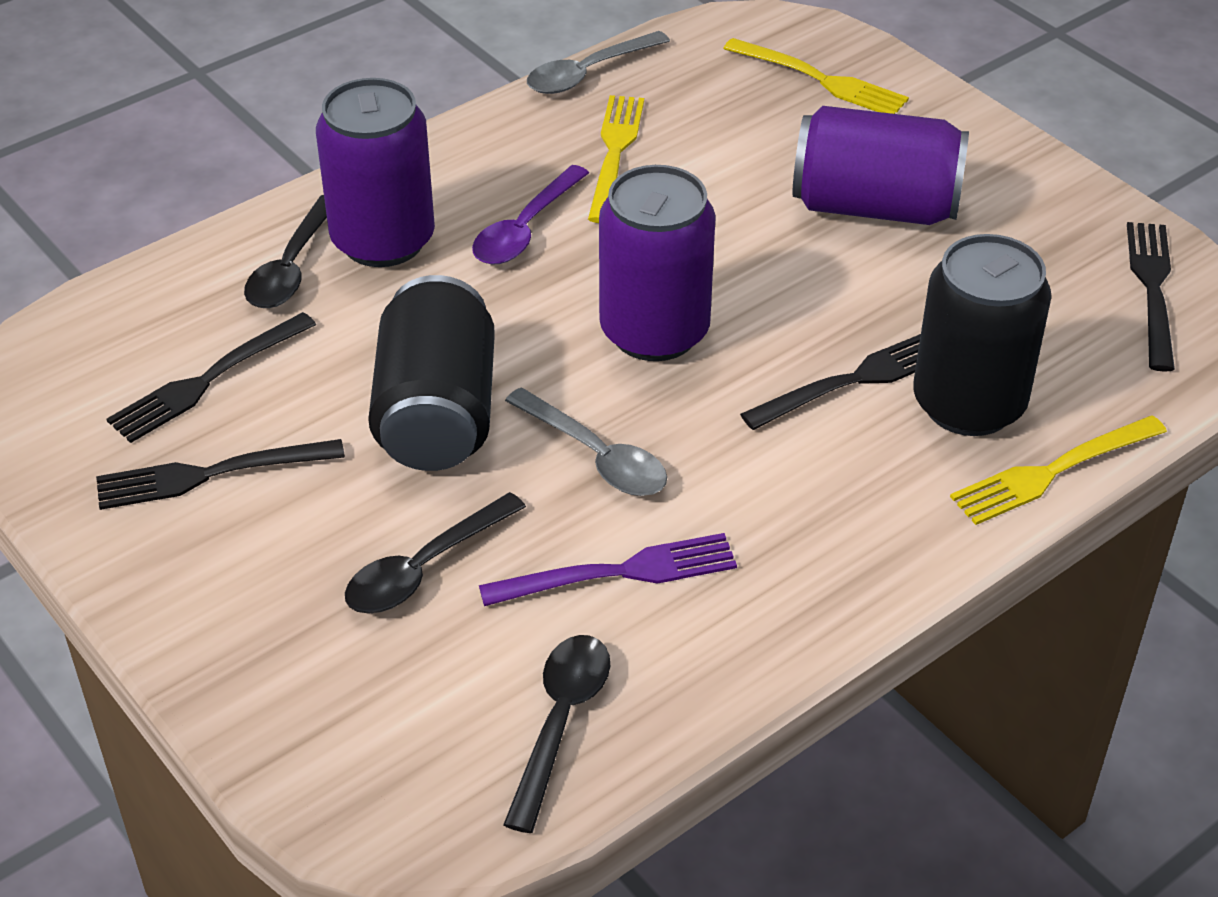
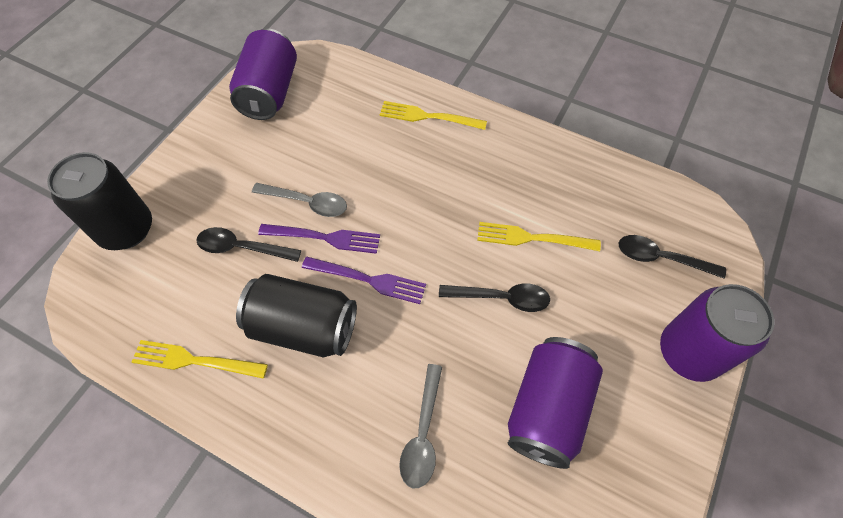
black fork: 4 -> 0
purple fork: 1 -> 2
purple spoon: 1 -> 0

